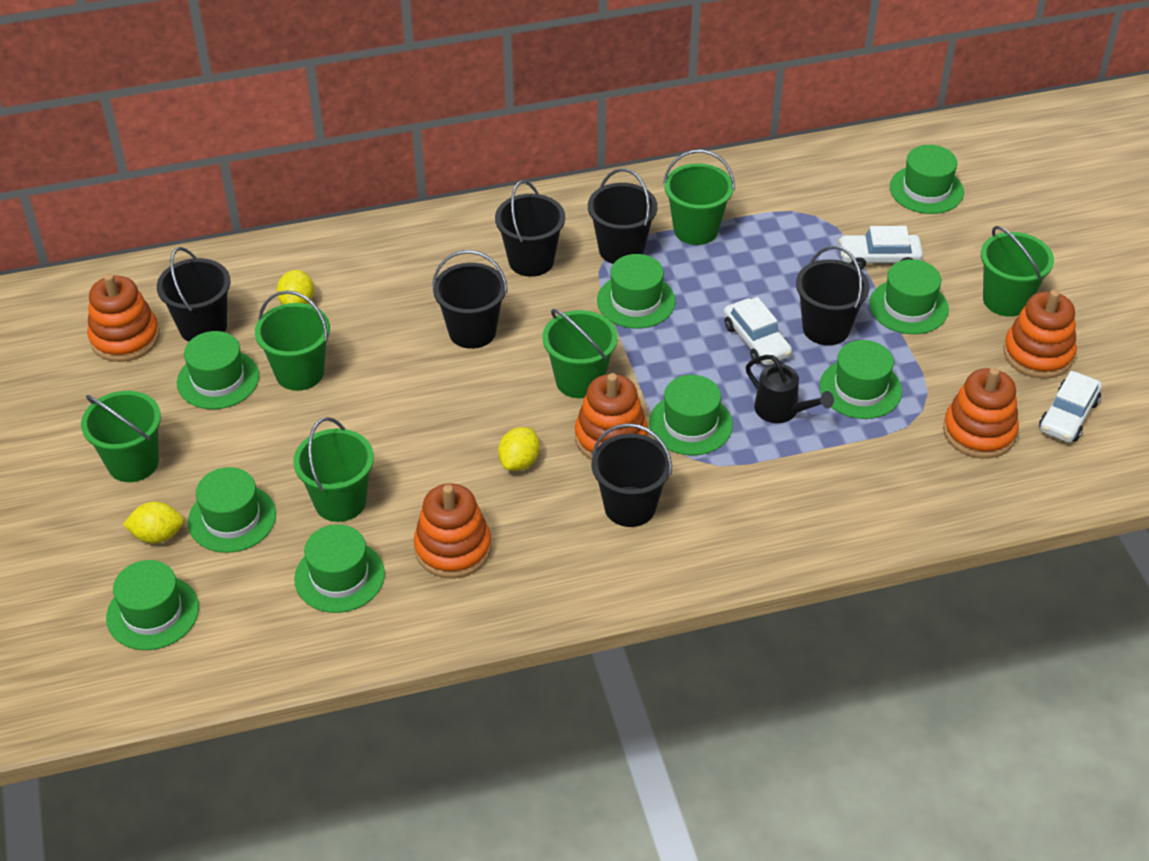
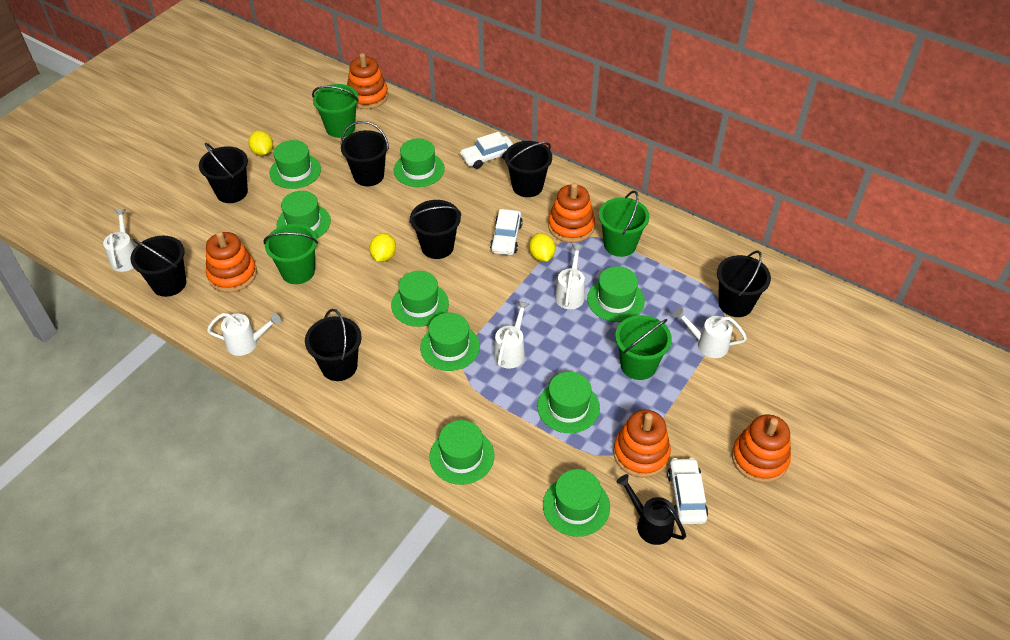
black bucket: 6 -> 7
green bucket: 6 -> 4
white watering can: 0 -> 5

